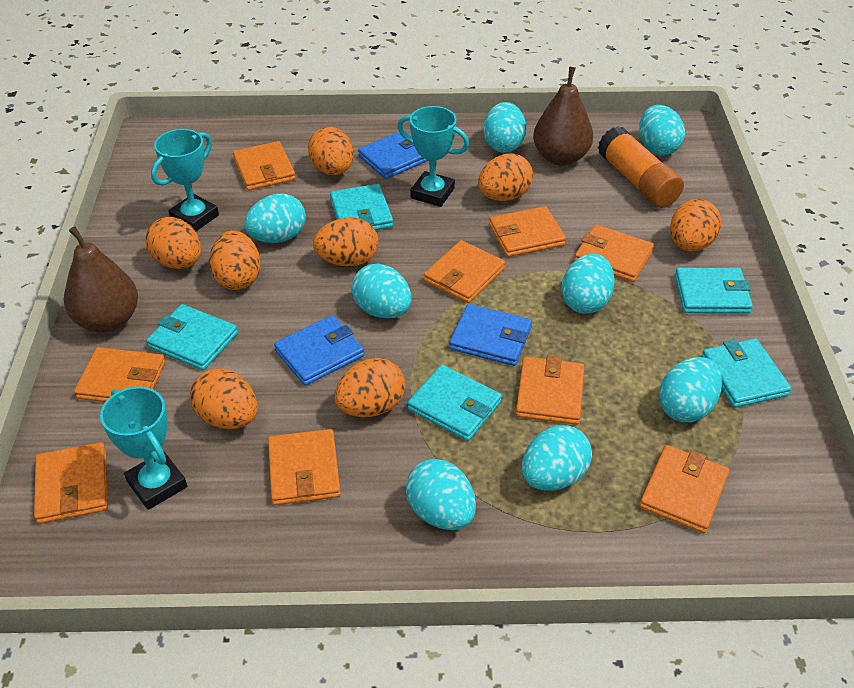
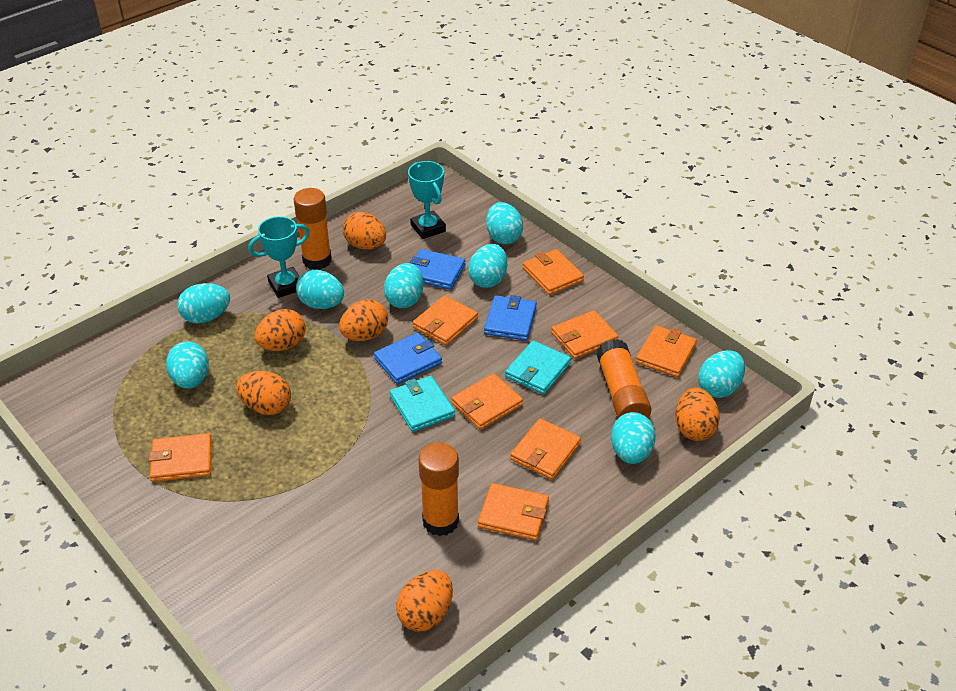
brown pear: 2 -> 0
orange egg: 8 -> 6
orange glue stick: 1 -> 3
orange wallet: 9 -> 8
turquoise trophy: 3 -> 2
turquoise wallet: 5 -> 2

